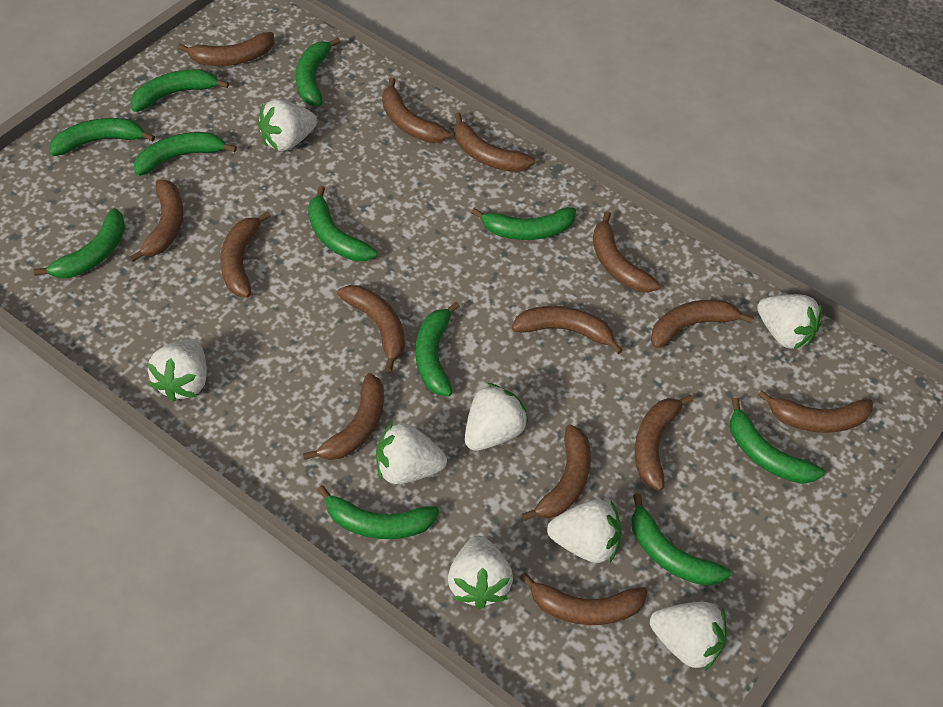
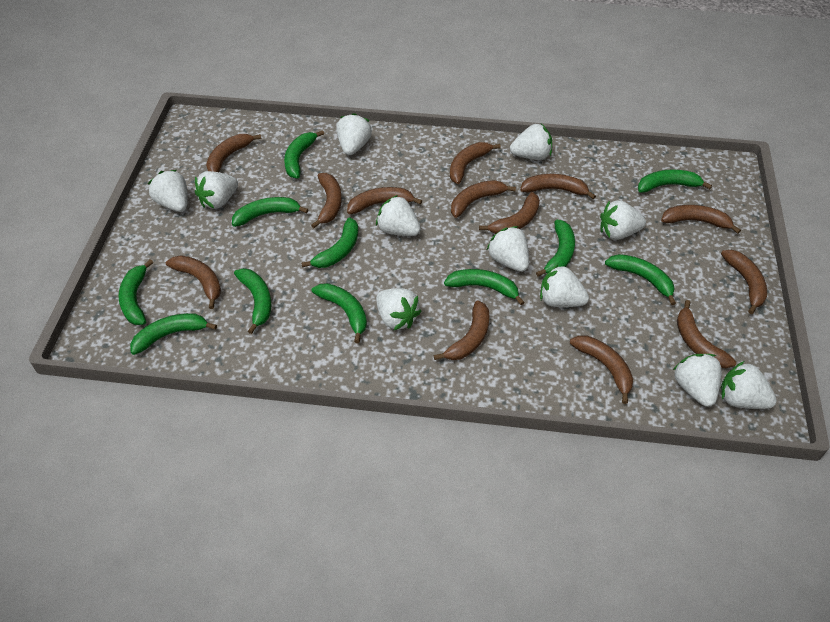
brown banana: 14 -> 13
white strawberry: 8 -> 11

